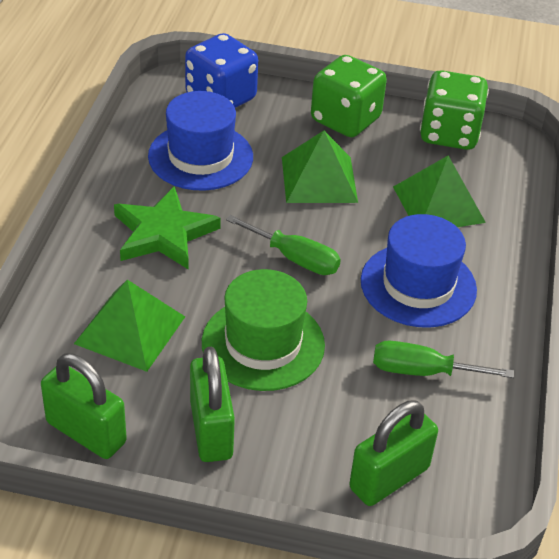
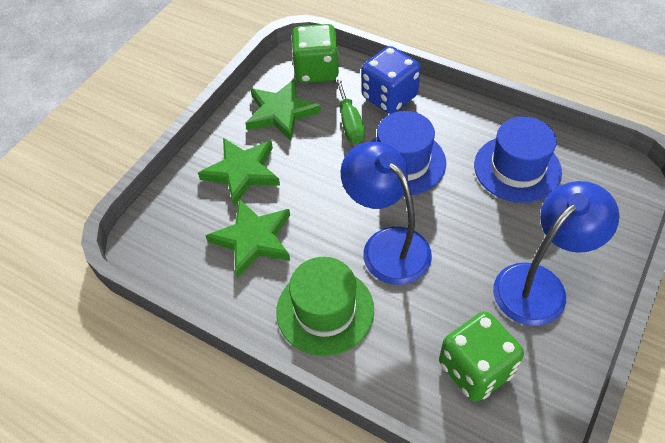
blue lamp: 0 -> 2
green padlock: 3 -> 0
green pyramid: 3 -> 0
green screwdriver: 2 -> 1
green star: 1 -> 3

